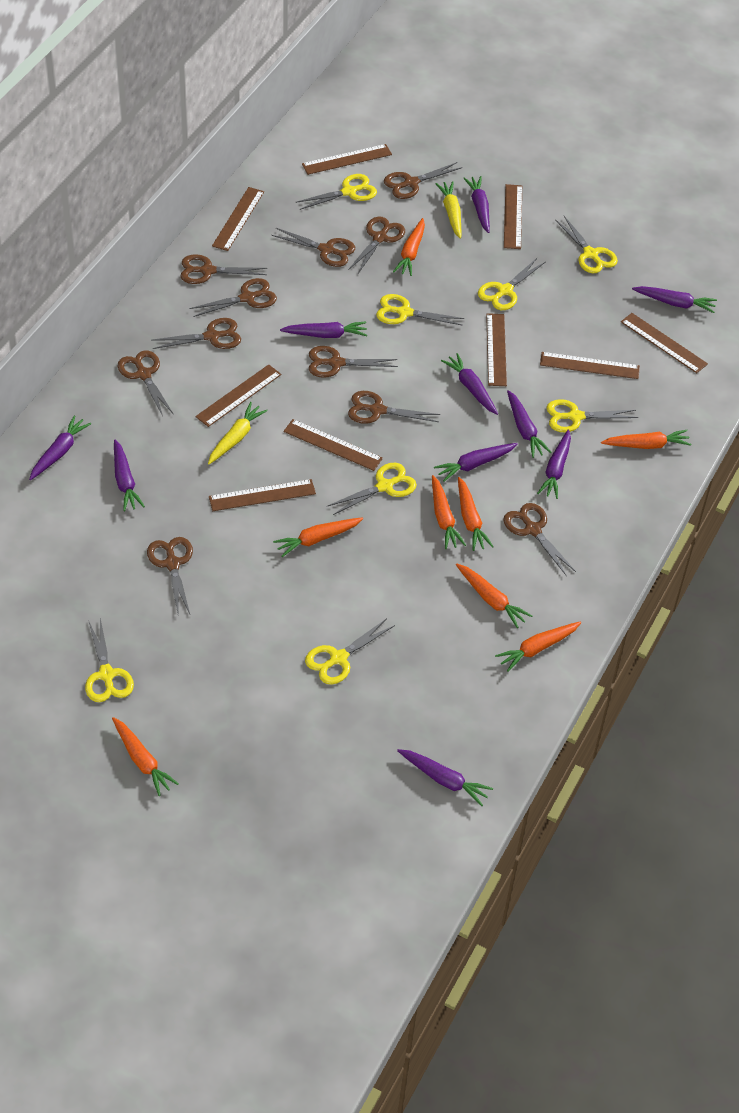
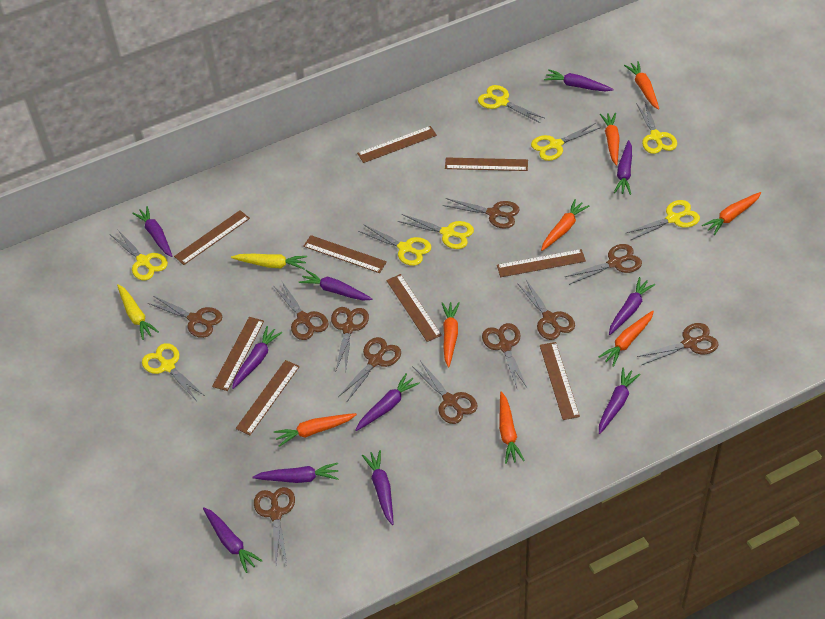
purple carrot: 10 -> 11

